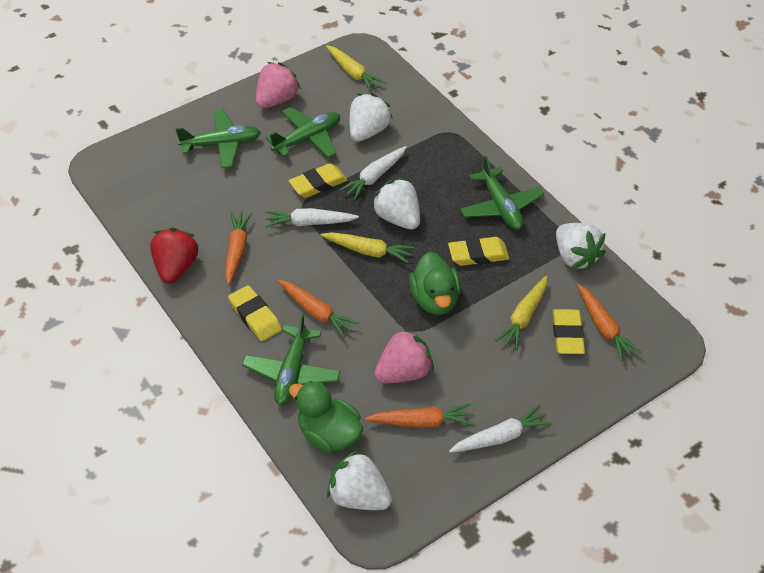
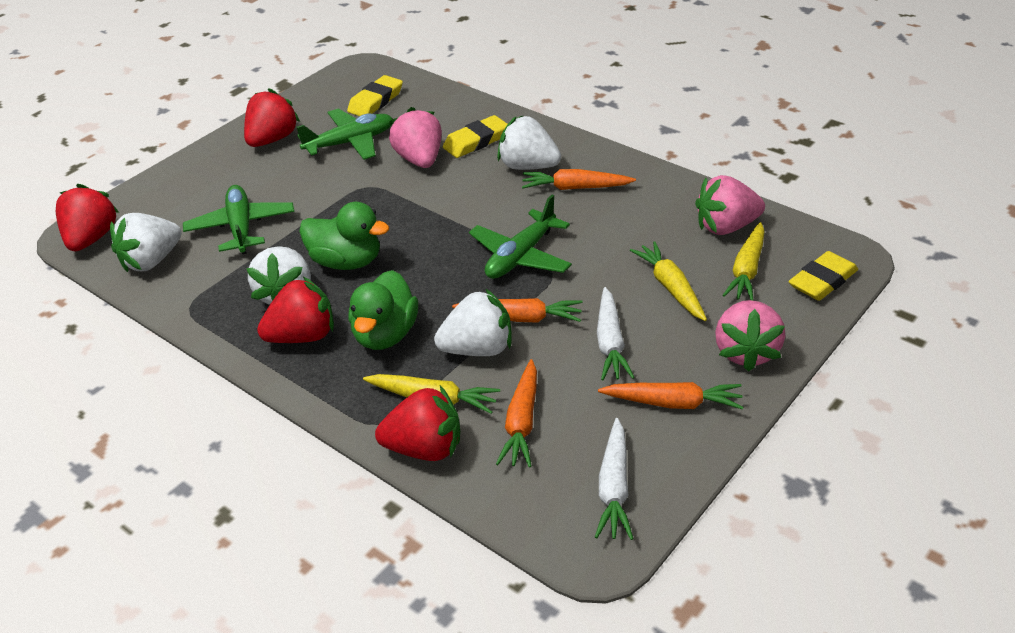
green plane: 4 -> 3
pink strawberry: 2 -> 3
red strawberry: 1 -> 4
white carrot: 3 -> 2
yellow eraser: 4 -> 3

